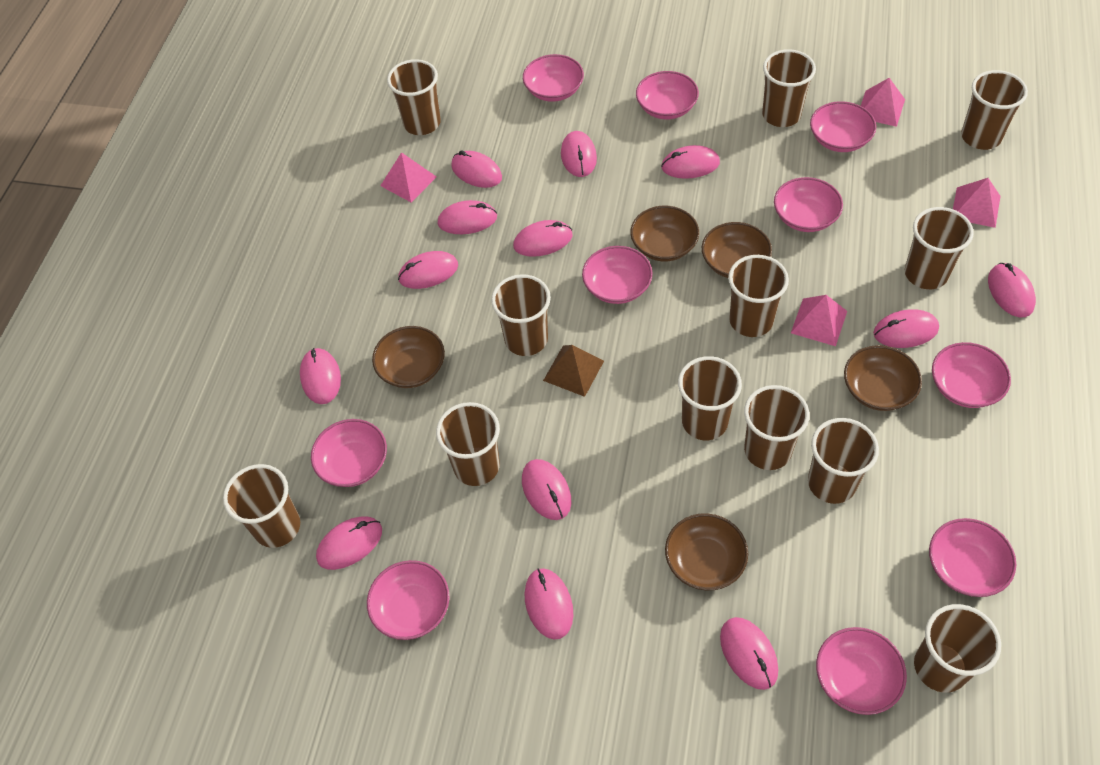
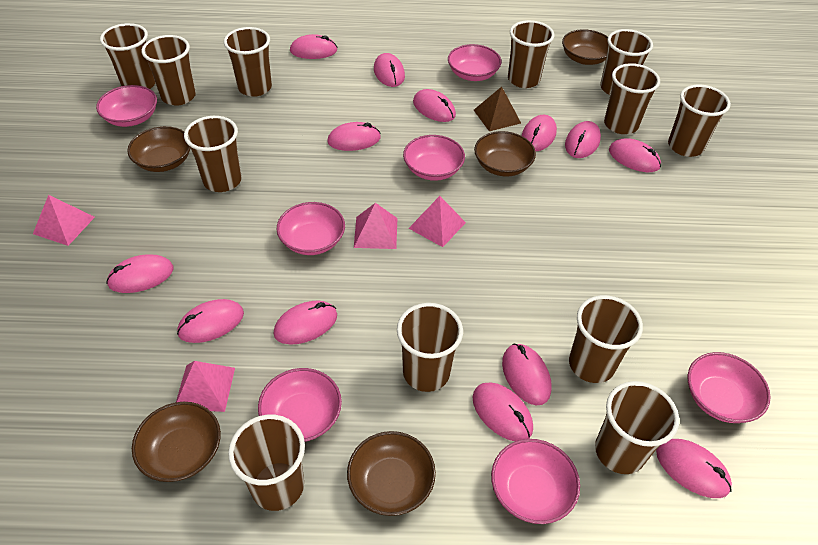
pink bowl: 10 -> 7

